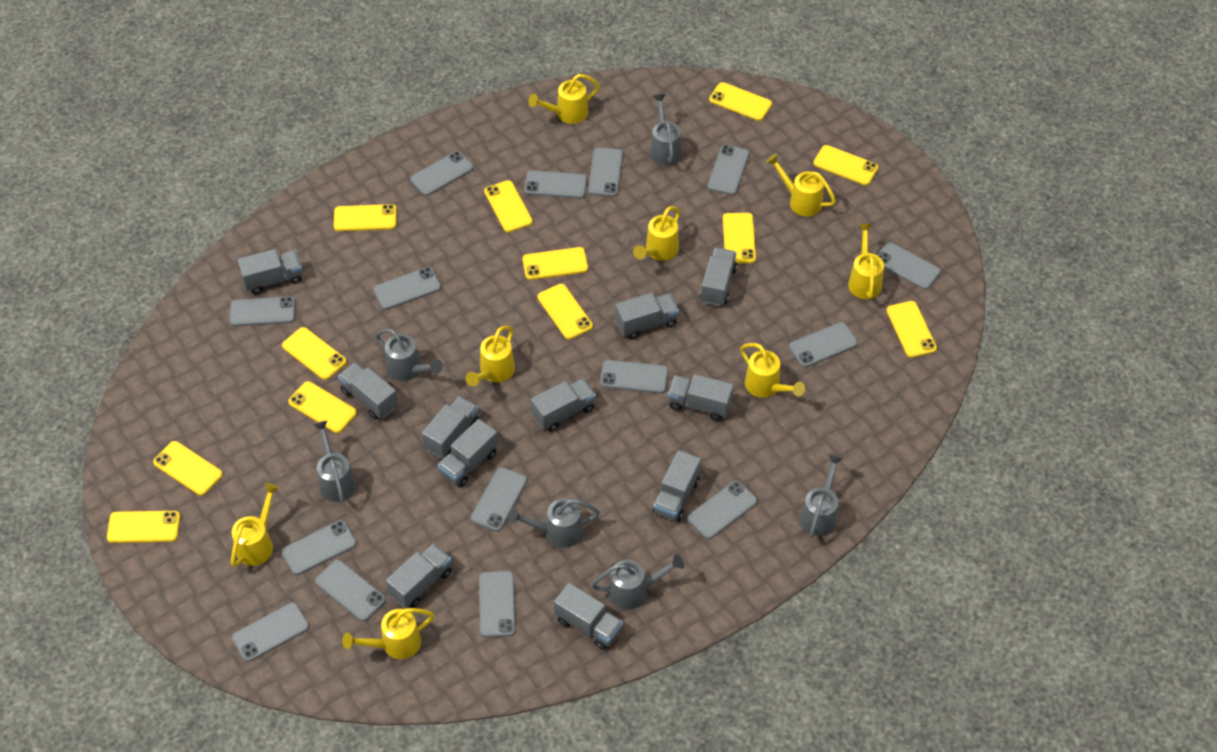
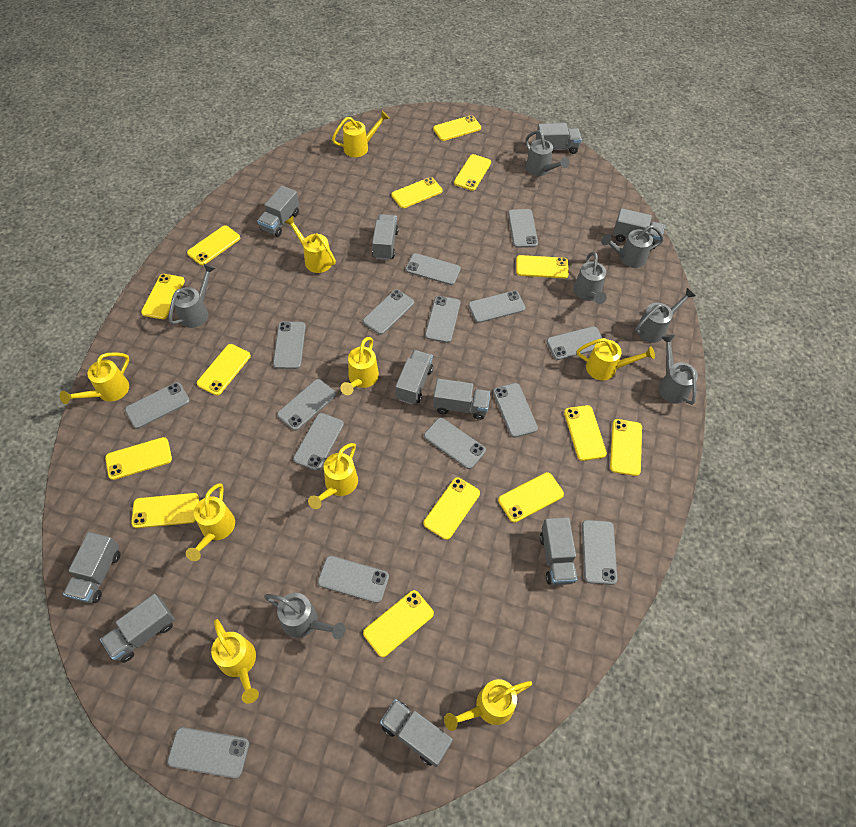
grey truck: 11 -> 10
grey watering can: 6 -> 7
yellow phone: 12 -> 14
yellow watering can: 8 -> 9

